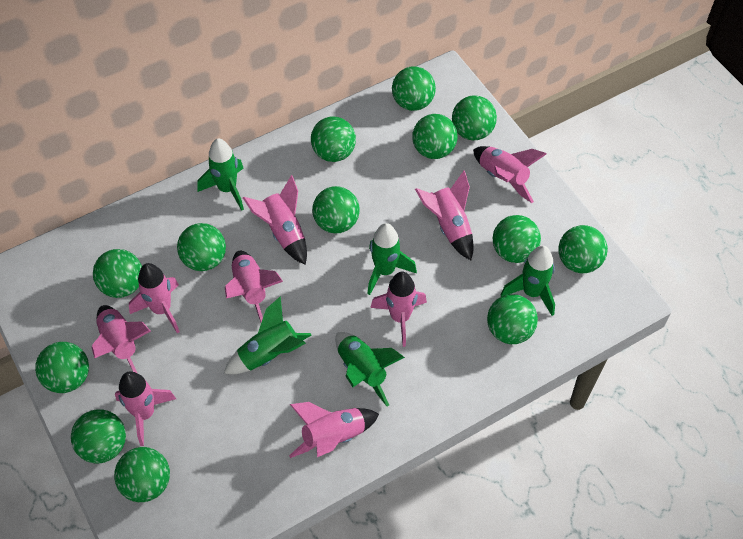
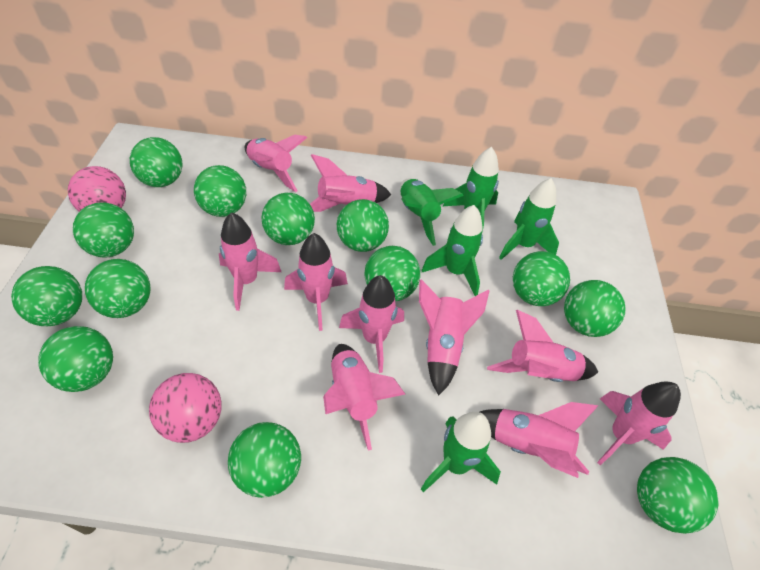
pink ball: 0 -> 2
pink rocket: 9 -> 10

